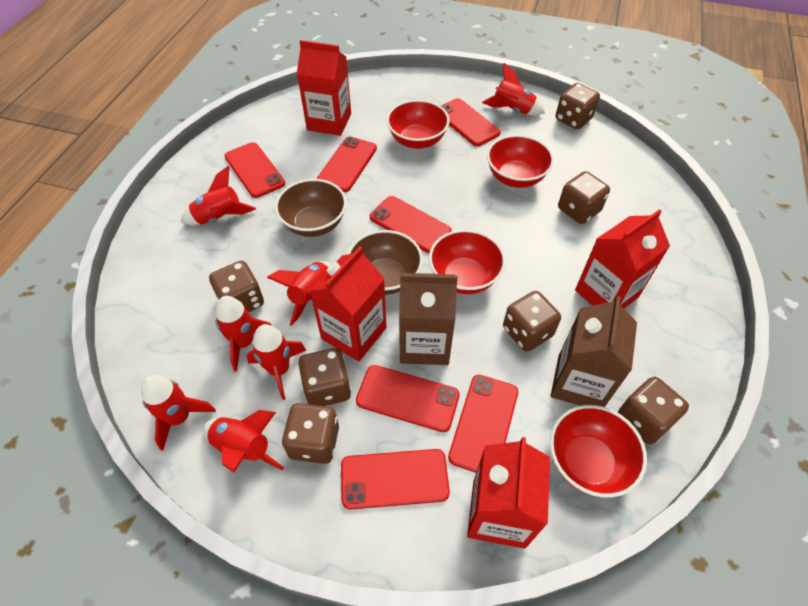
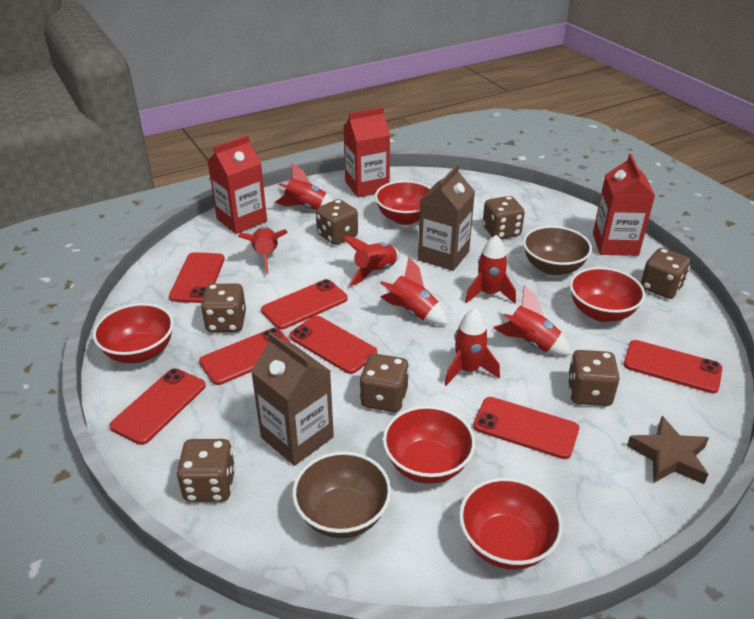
brown star: 0 -> 1
red bowl: 4 -> 5
red carton: 4 -> 3

